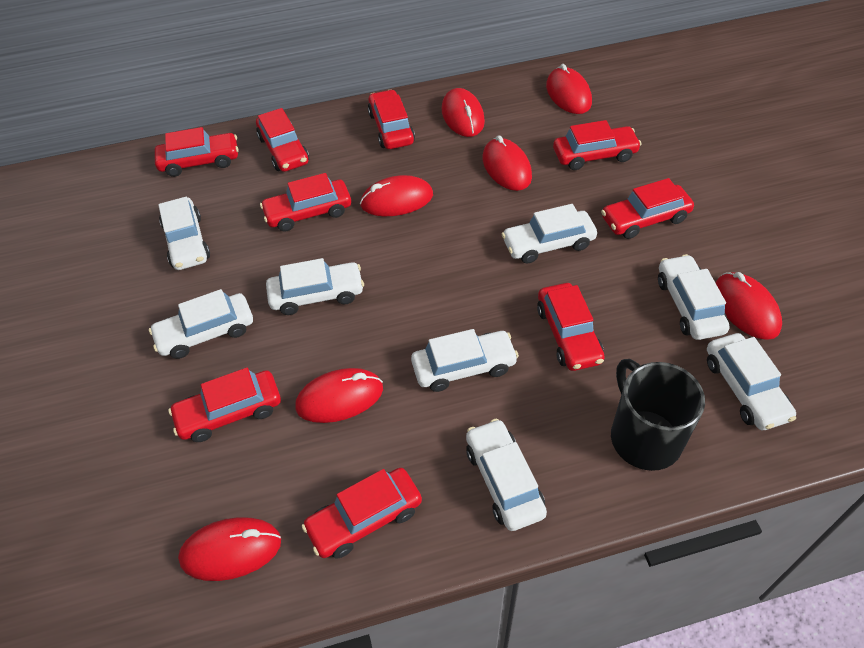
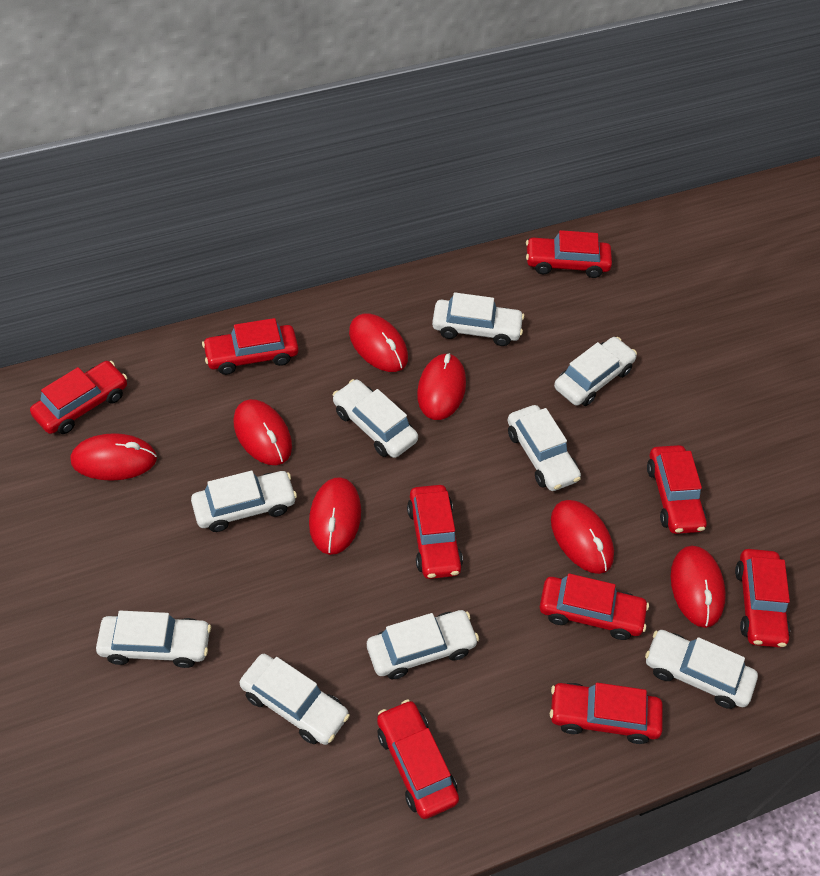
black mug: 1 -> 0
white car: 8 -> 9

